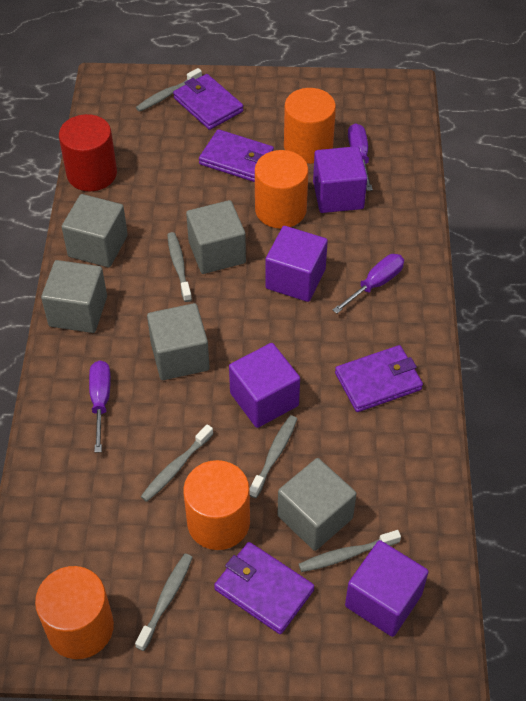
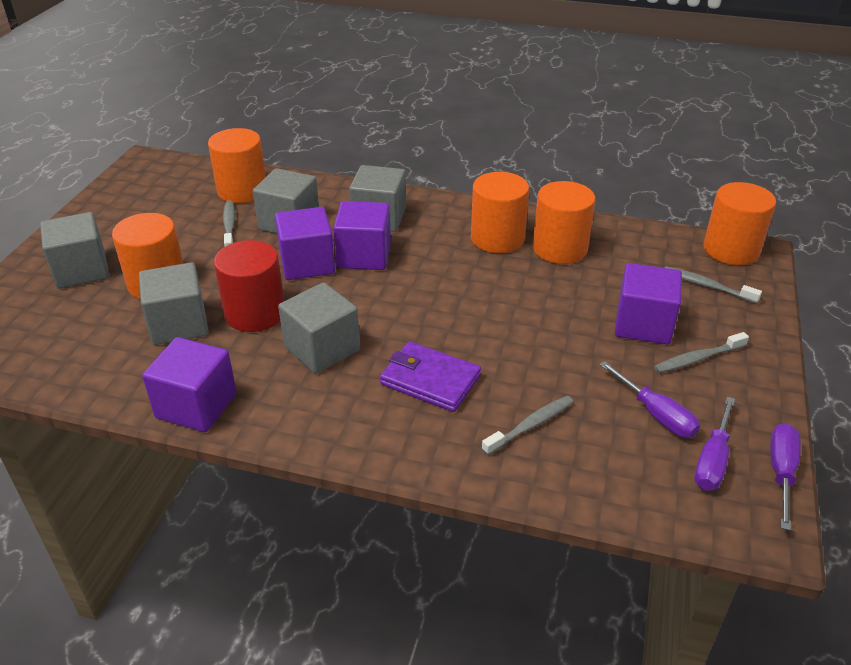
grey toothbrush: 6 -> 4
orange cylinder: 4 -> 5
purple wallet: 4 -> 1

